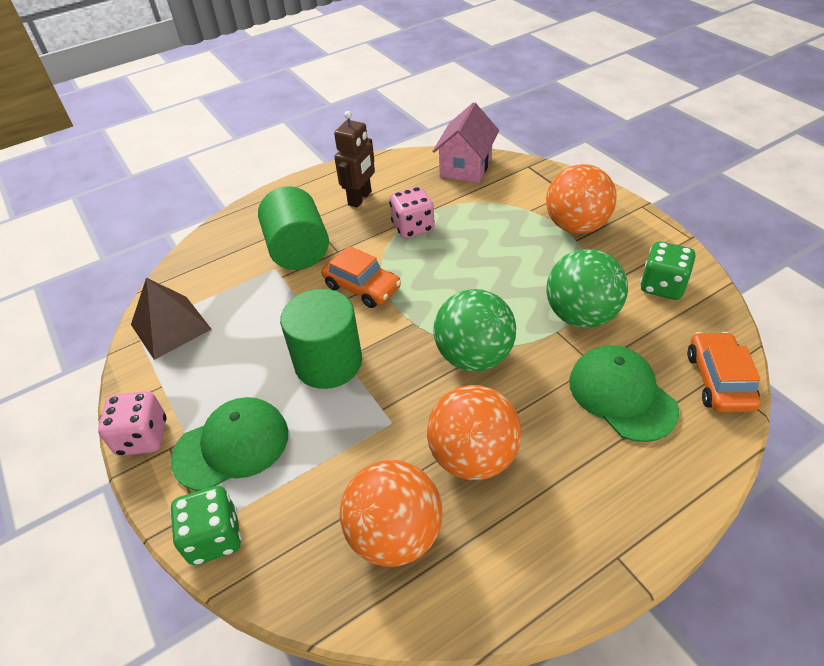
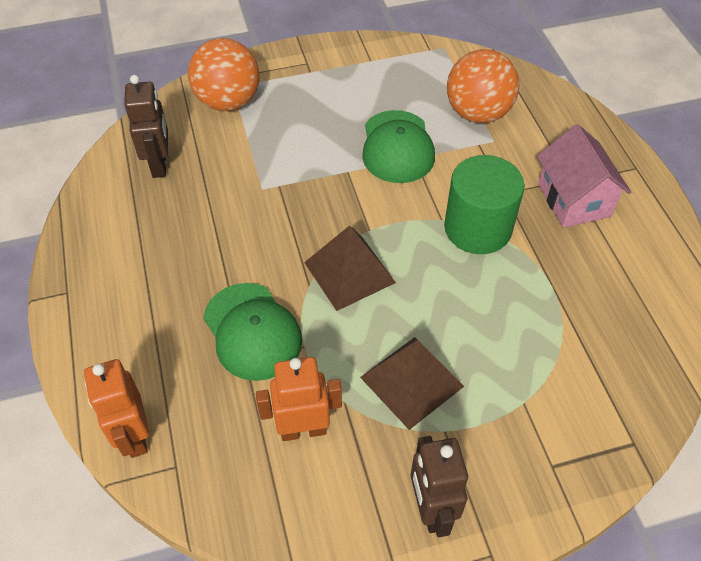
brown pyramid: 1 -> 2
brown robot: 1 -> 2
green ball: 2 -> 0
green cylinder: 2 -> 1
green dice: 2 -> 0
orange ball: 3 -> 2
orange car: 2 -> 0
orange robot: 0 -> 2
pink dice: 2 -> 0

